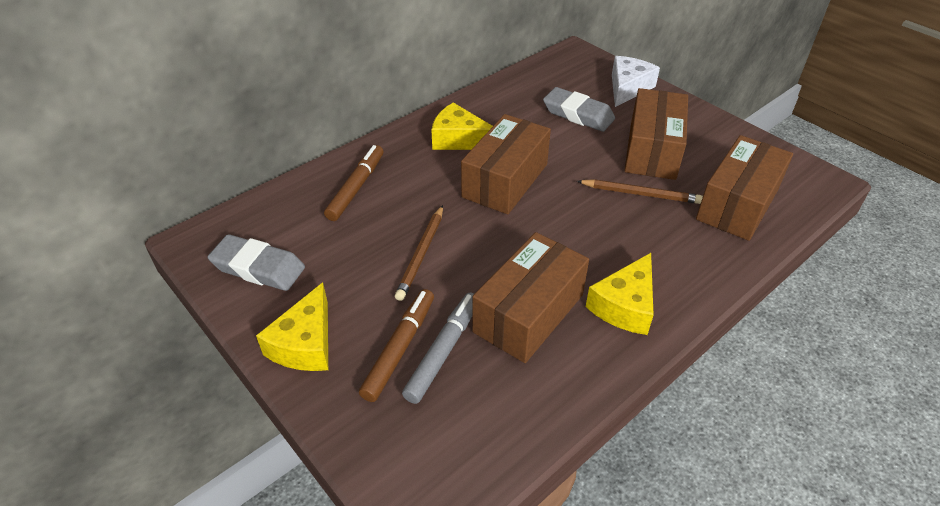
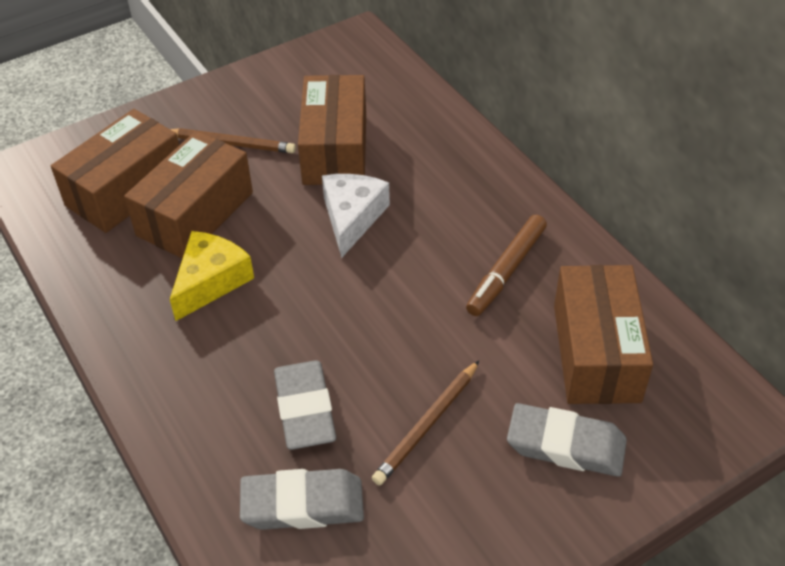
brown marker: 2 -> 1
grey eraser: 2 -> 3
grey marker: 1 -> 0
yellow cheese: 3 -> 1

